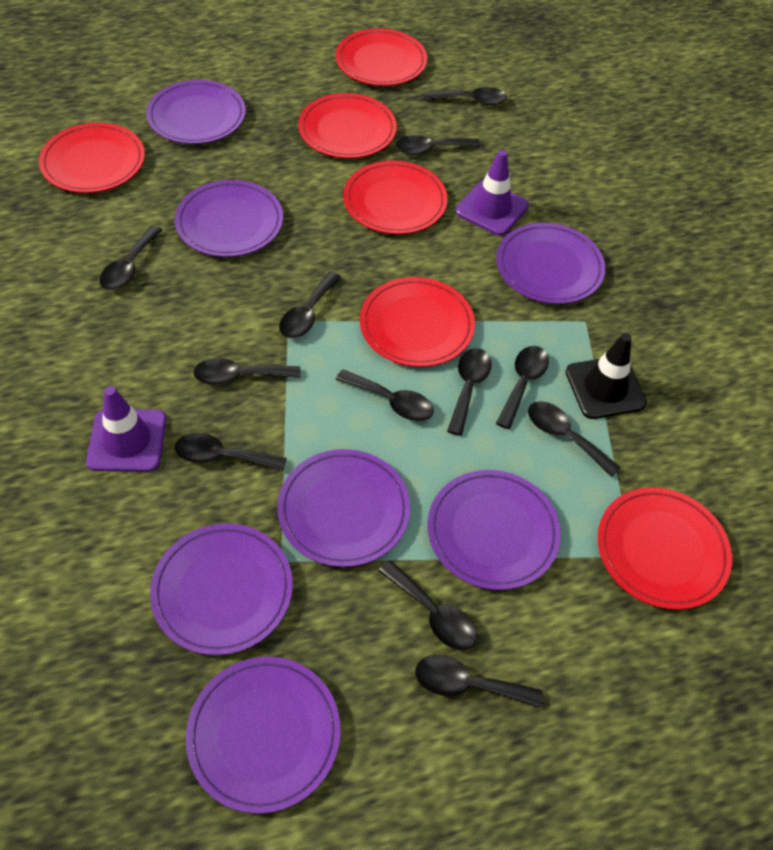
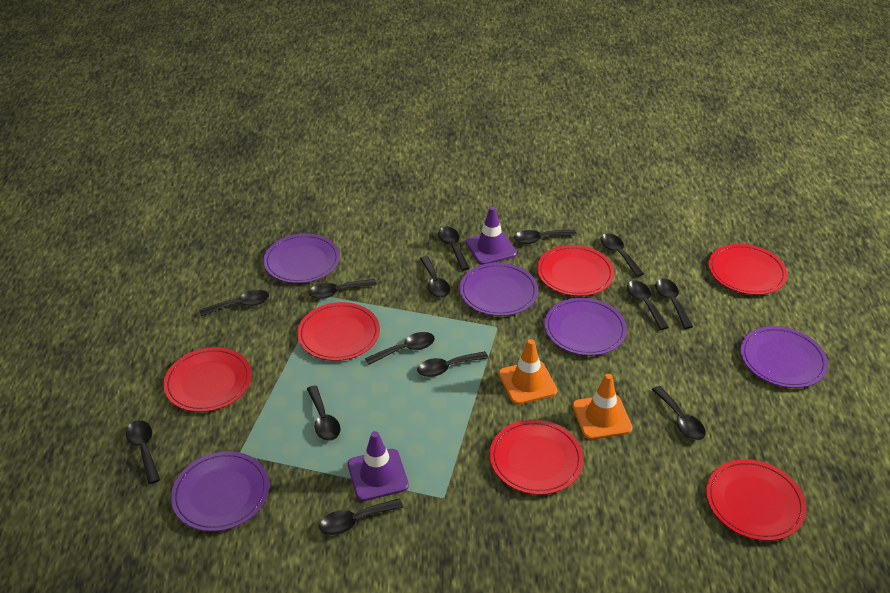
black spoon: 12 -> 14
black traffic cone: 1 -> 0
orange traffic cone: 0 -> 2
purple plate: 7 -> 5

